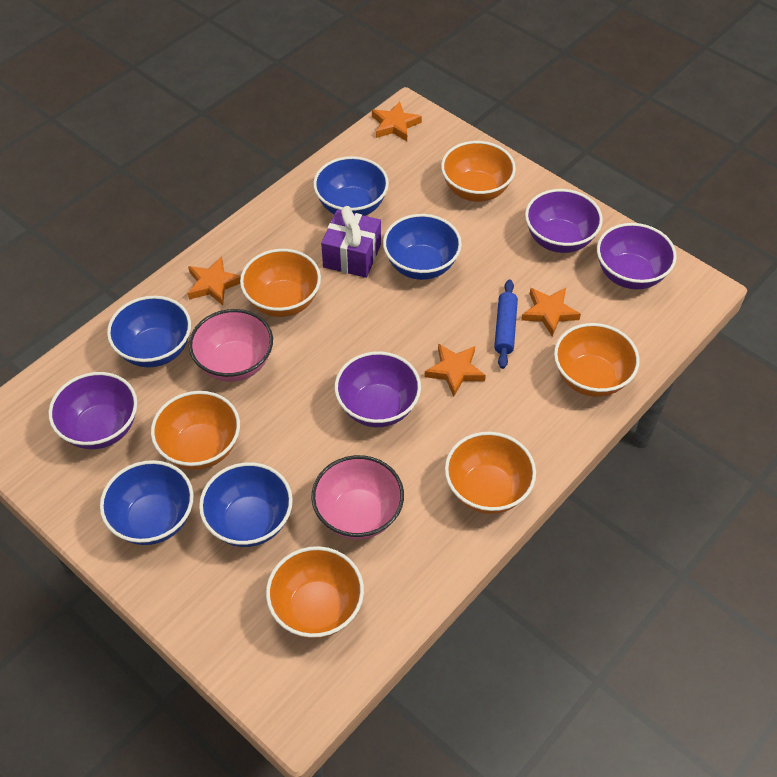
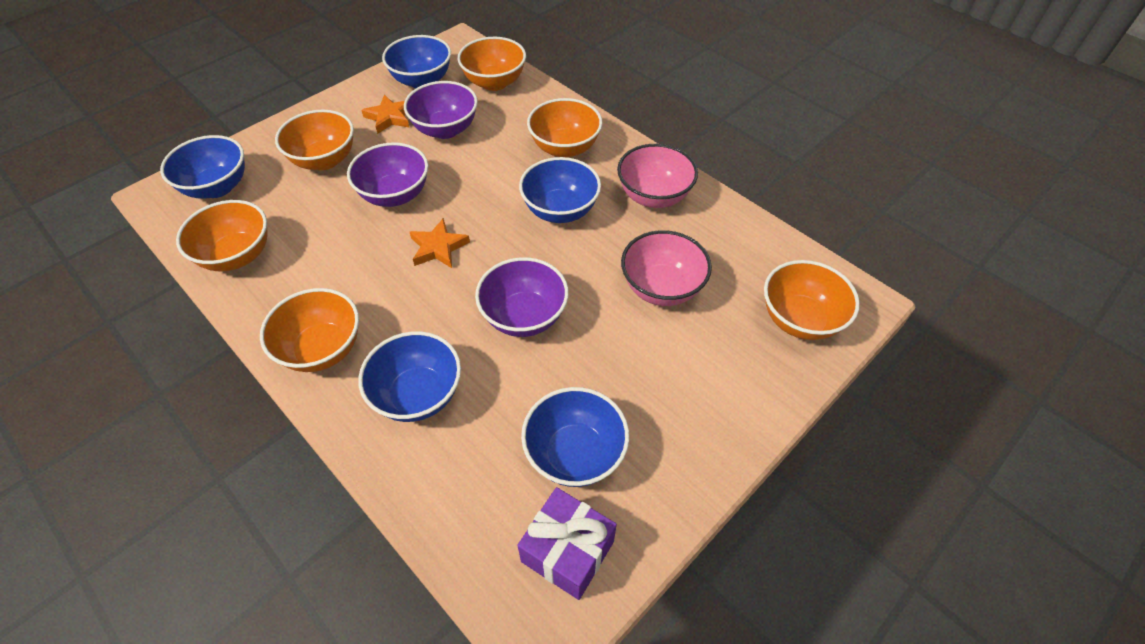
blue rolling pin: 1 -> 0
orange star: 4 -> 2
purple bowl: 4 -> 3

